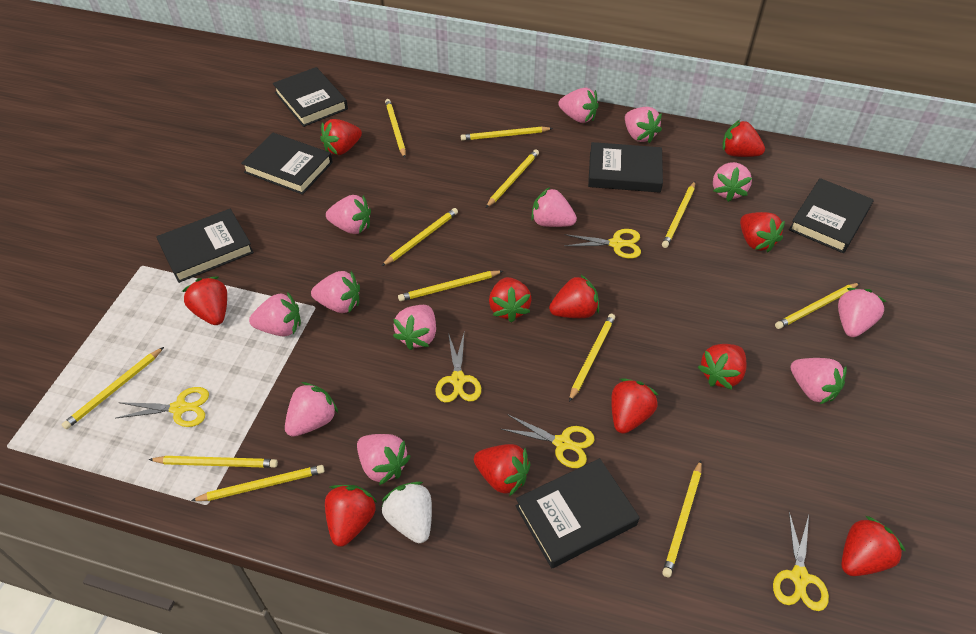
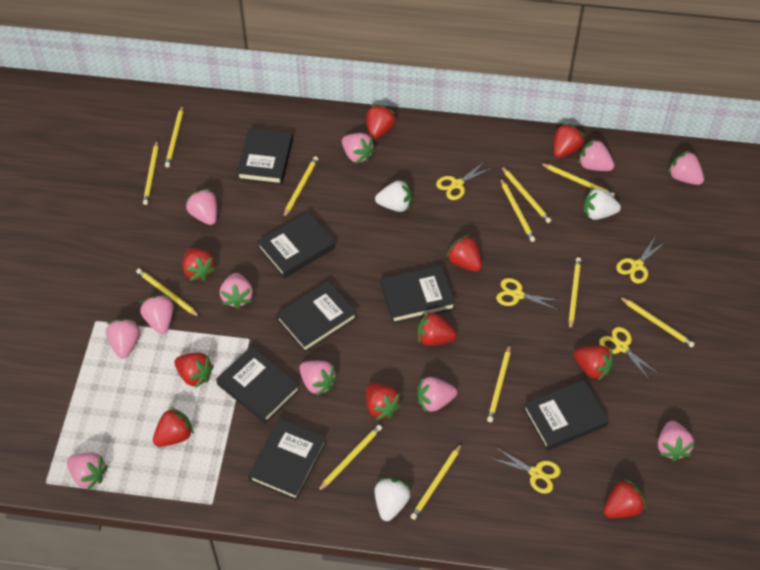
black book: 6 -> 7
pink strawberry: 12 -> 11
red strawberry: 11 -> 10
white strawberry: 1 -> 3

